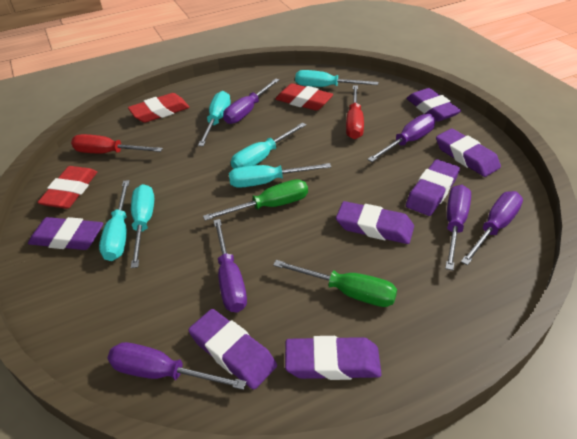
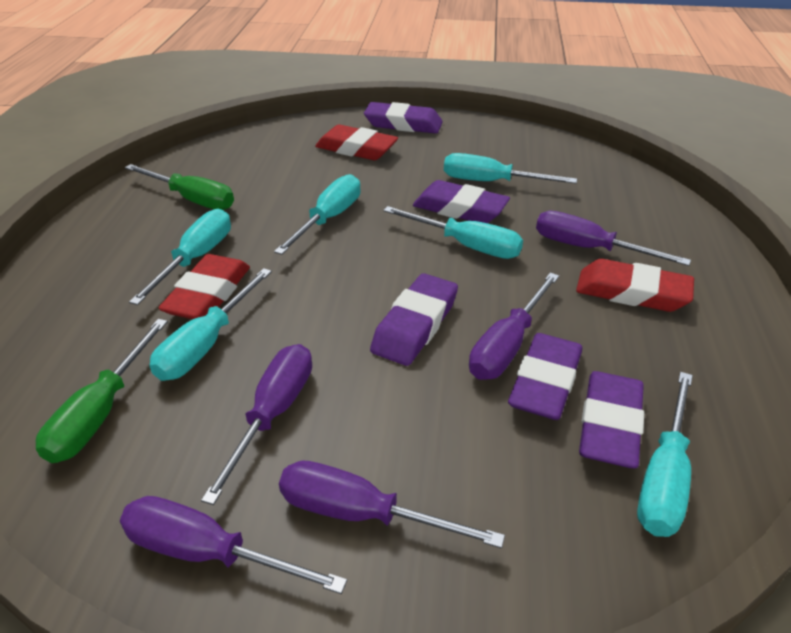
purple eraser: 7 -> 5
purple screwdriver: 6 -> 5
red screwdriver: 2 -> 0

